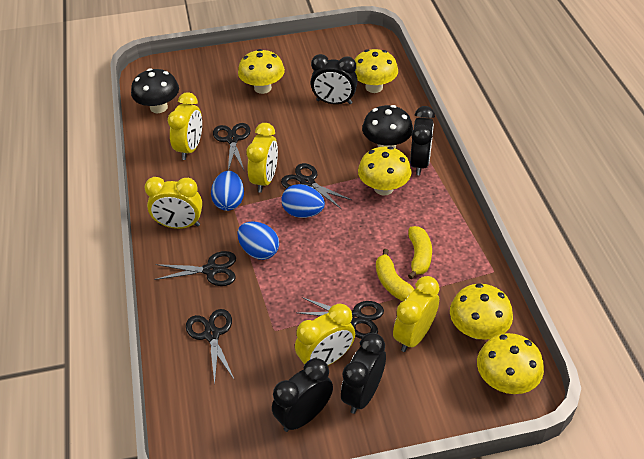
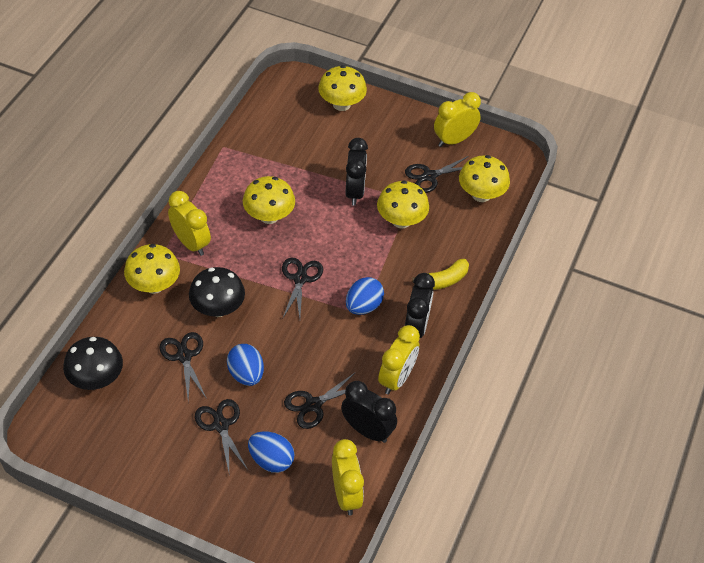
black clock: 4 -> 3
yellow banana: 2 -> 1
yellow clock: 5 -> 4

